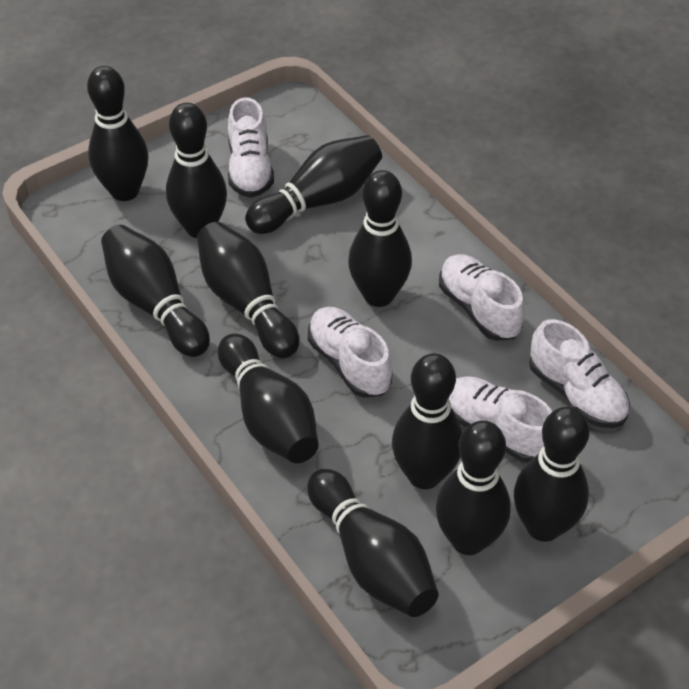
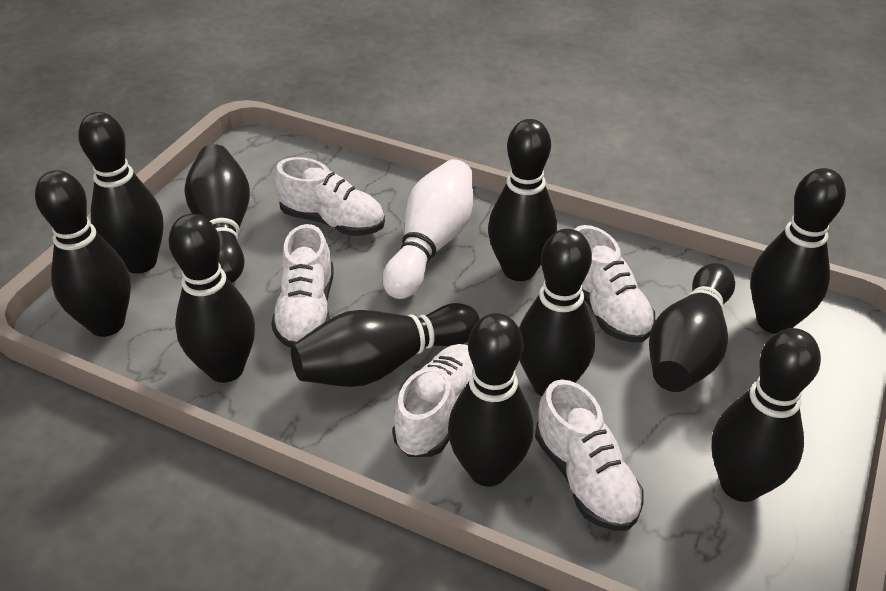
white bowling pin: 0 -> 1

